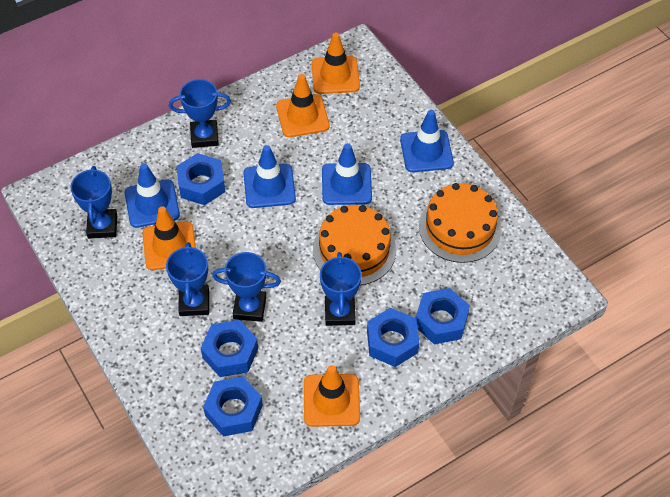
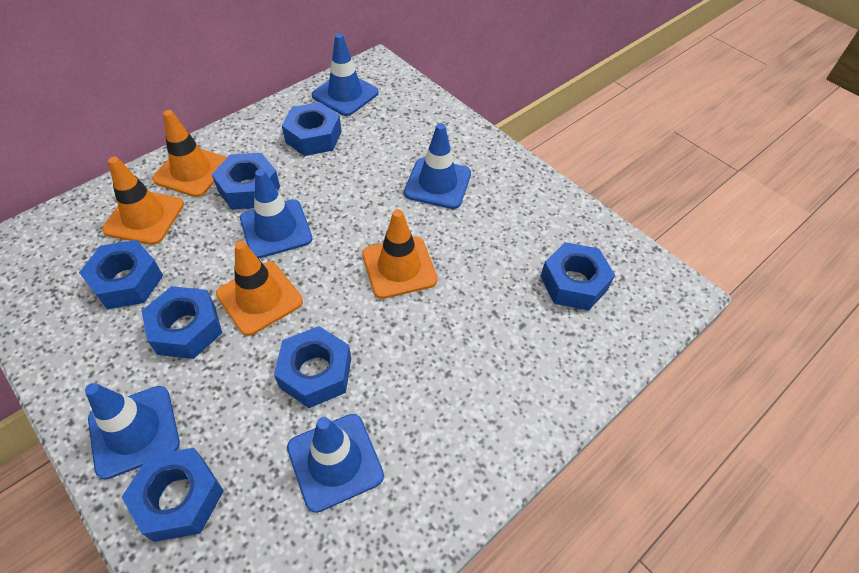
blue nut: 5 -> 7
blue traffic cone: 4 -> 5
blue trophy: 5 -> 0
orange cake: 2 -> 0

